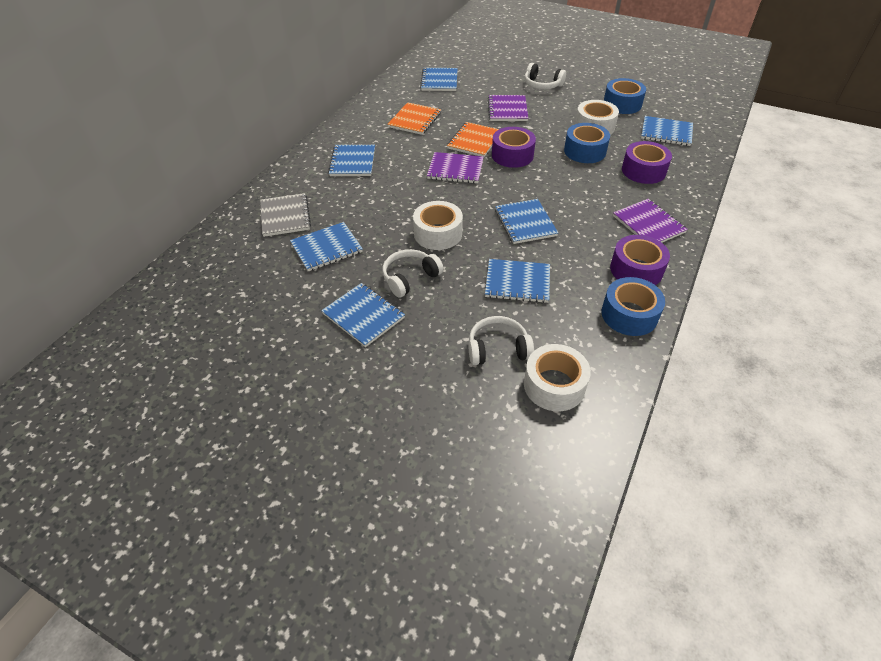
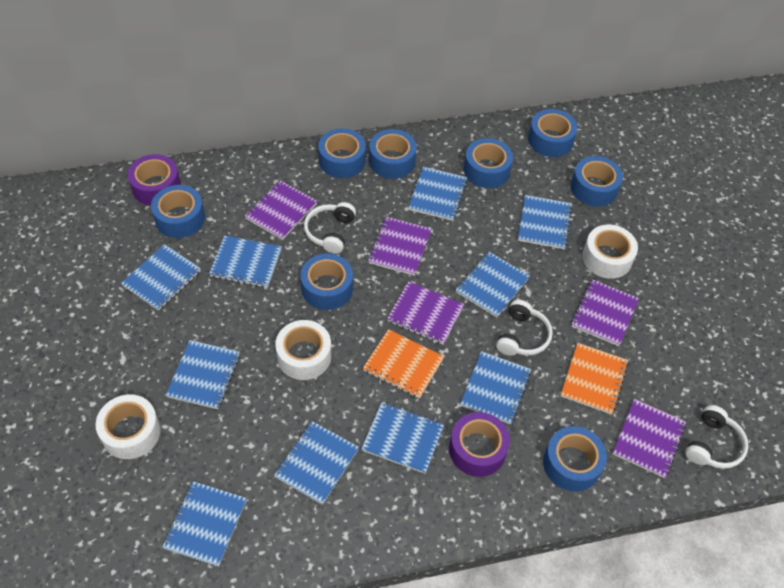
blue notebook: 7 -> 10
blue tape: 3 -> 8
grey notebook: 1 -> 0
purple notebook: 3 -> 5
purple tape: 3 -> 2

